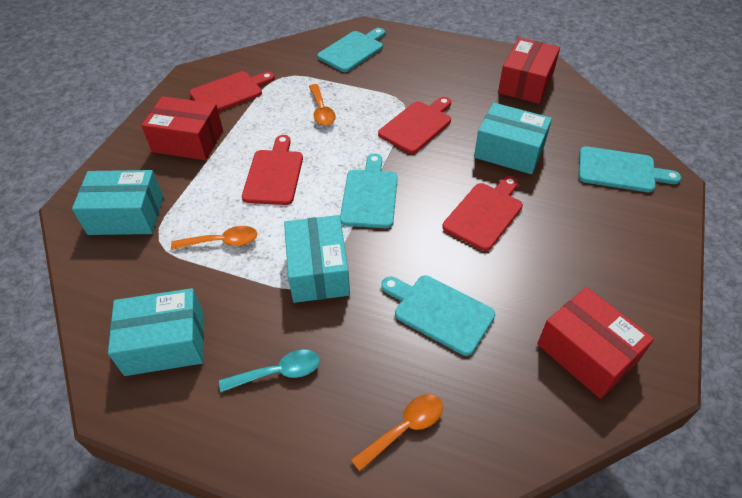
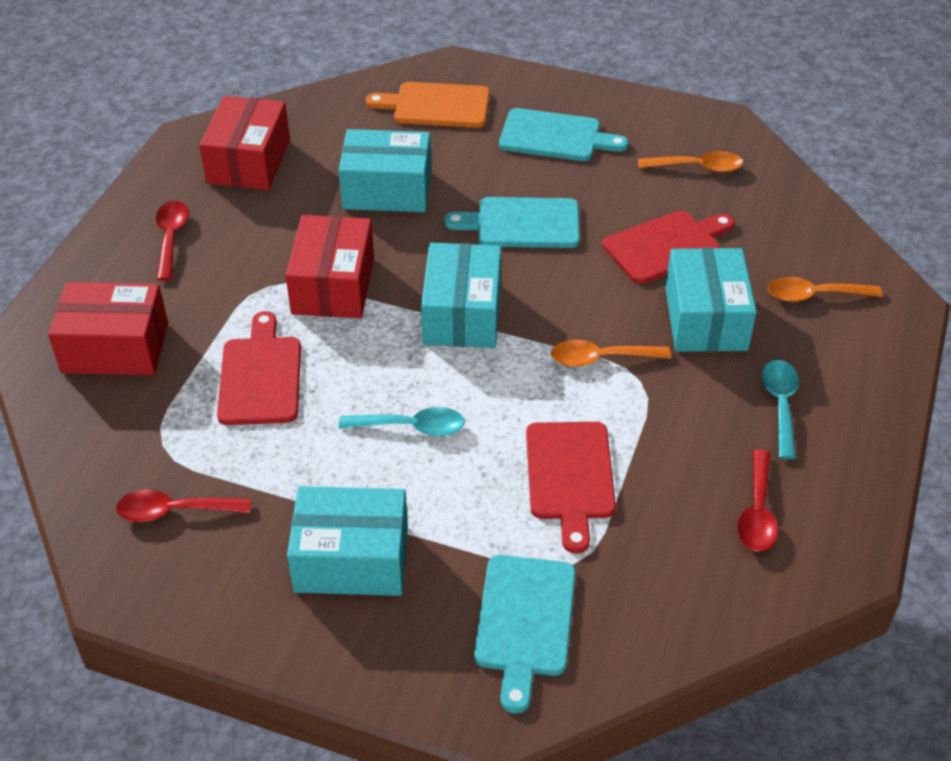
orange cutting board: 0 -> 1
red cutting board: 4 -> 3
red spoon: 0 -> 3
turquoise cutting board: 4 -> 3
turquoise spoon: 1 -> 2

